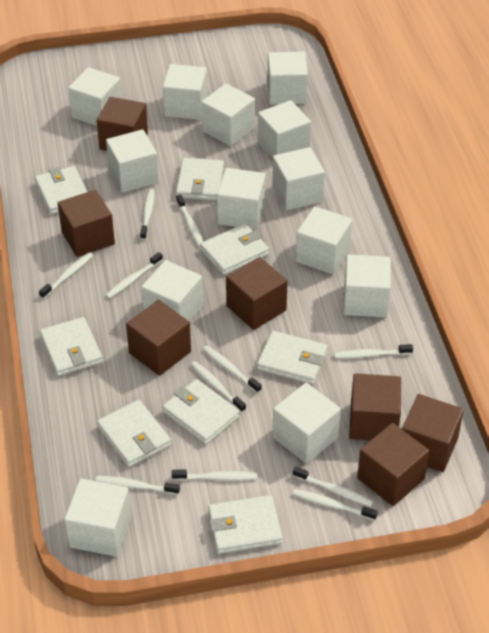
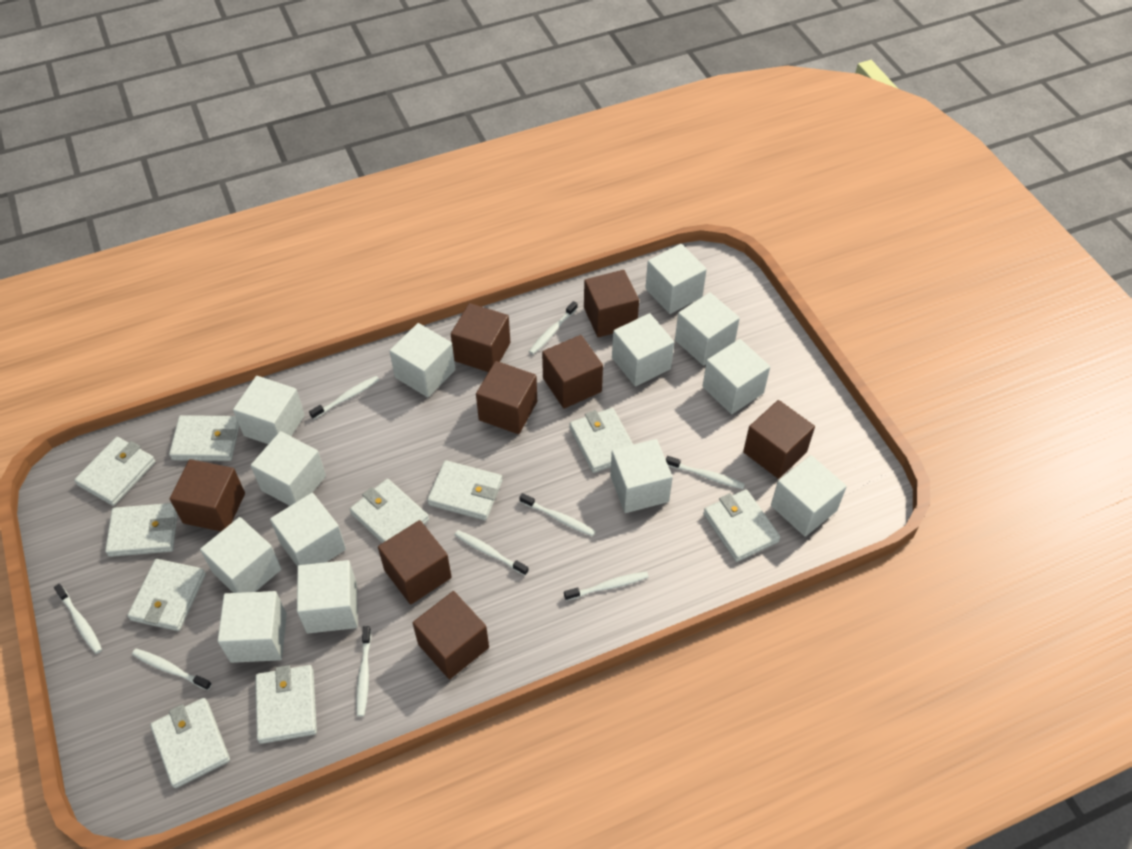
brown cube: 7 -> 8
white toothbrush: 11 -> 9
white wallet: 8 -> 10

